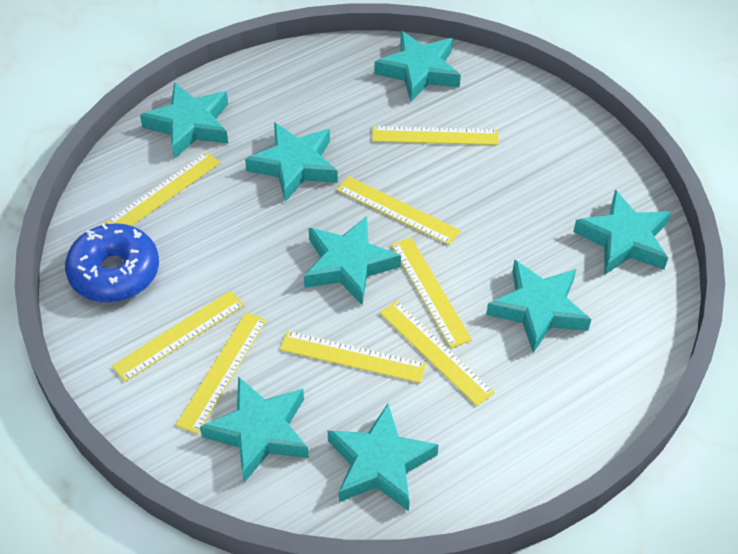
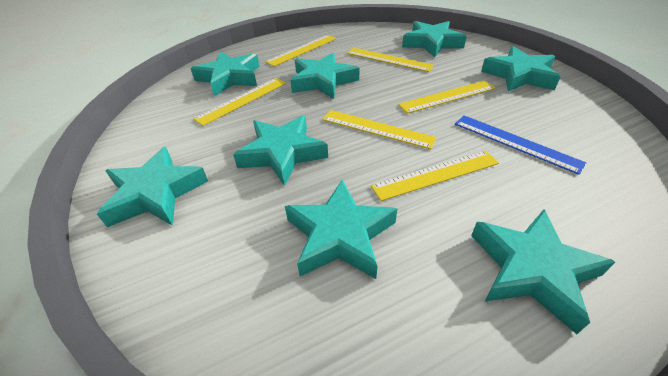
blue donut: 1 -> 0
blue ruler: 0 -> 1
yellow ruler: 8 -> 6

